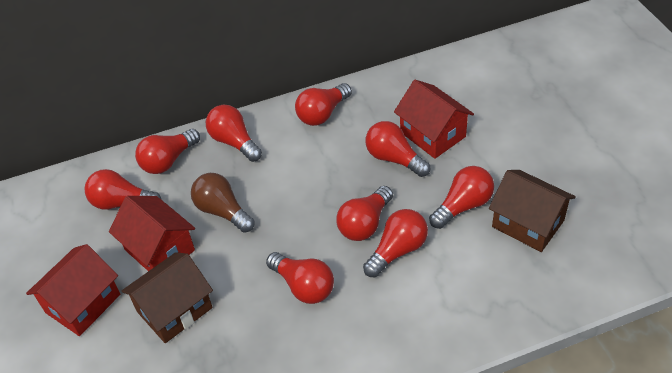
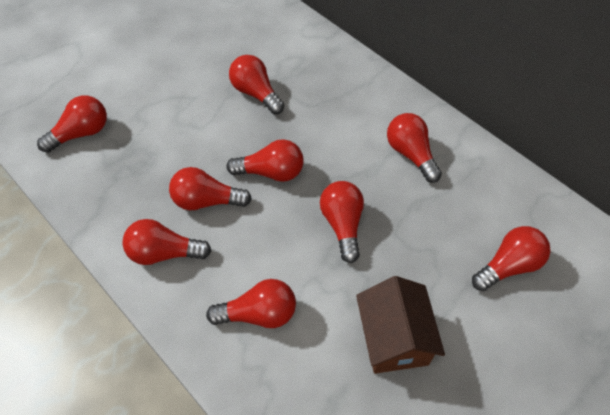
brown house: 2 -> 1
brown light bulb: 1 -> 0
red house: 3 -> 0

